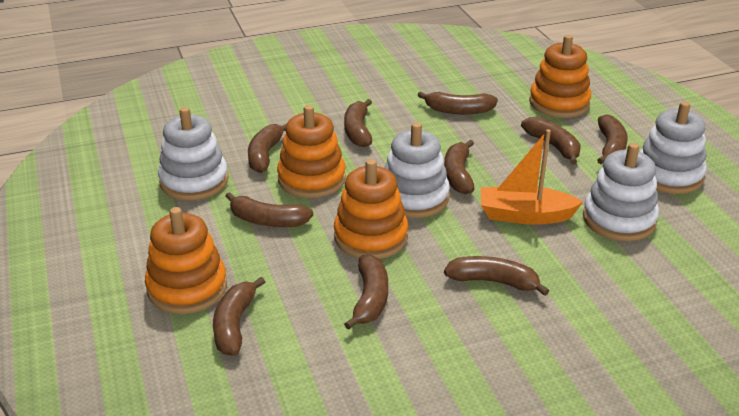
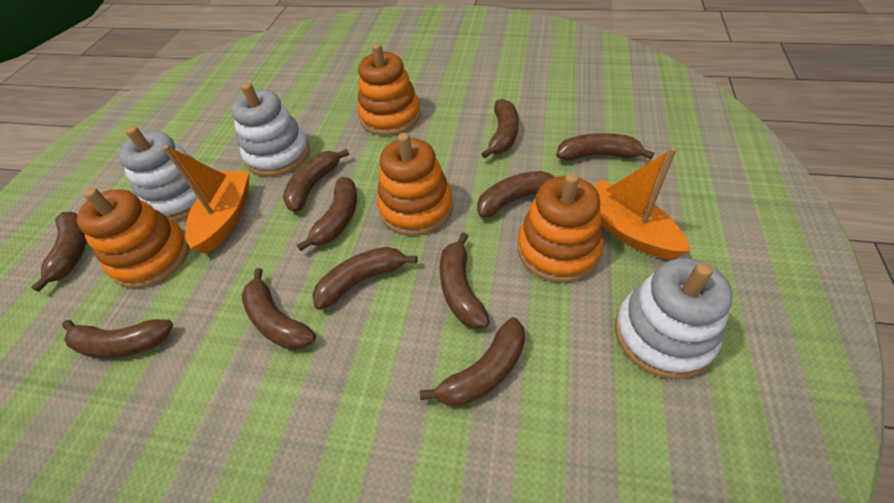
brown banana: 10 -> 11
orange boat: 1 -> 2
white stacking toy: 4 -> 3

